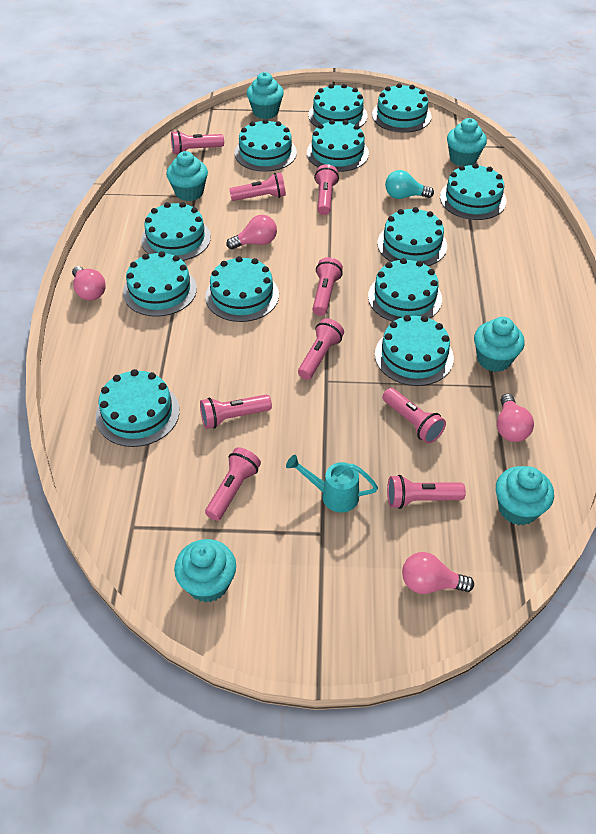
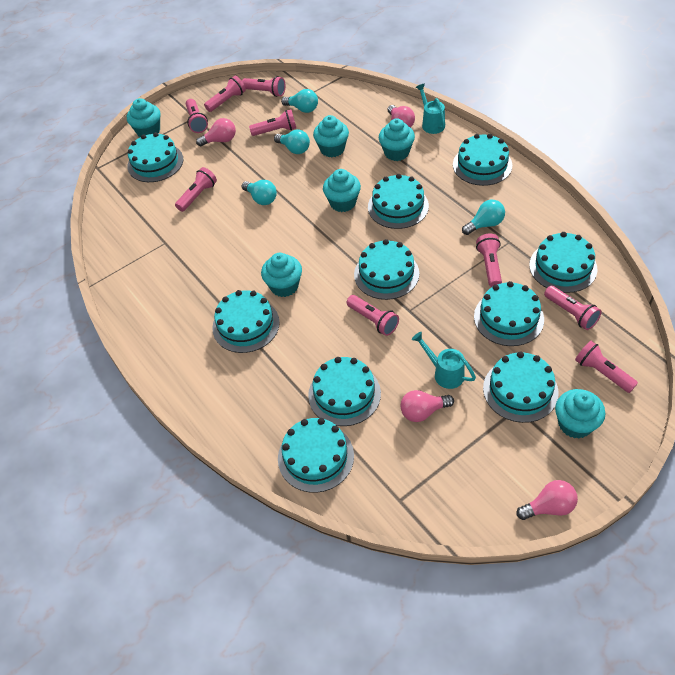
turquoise cake: 12 -> 10
turquoise light bulb: 1 -> 4
turquoise watering can: 1 -> 2

